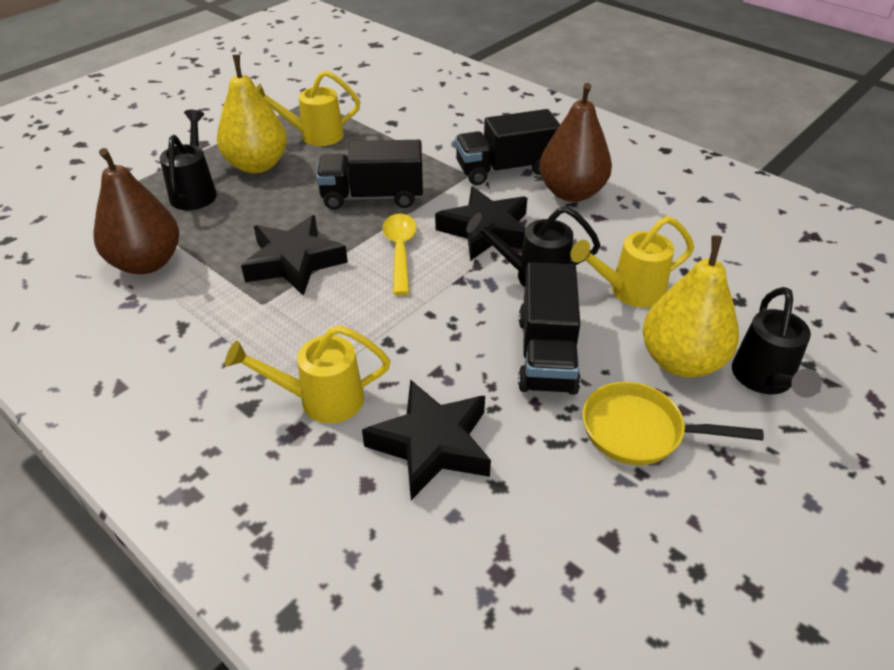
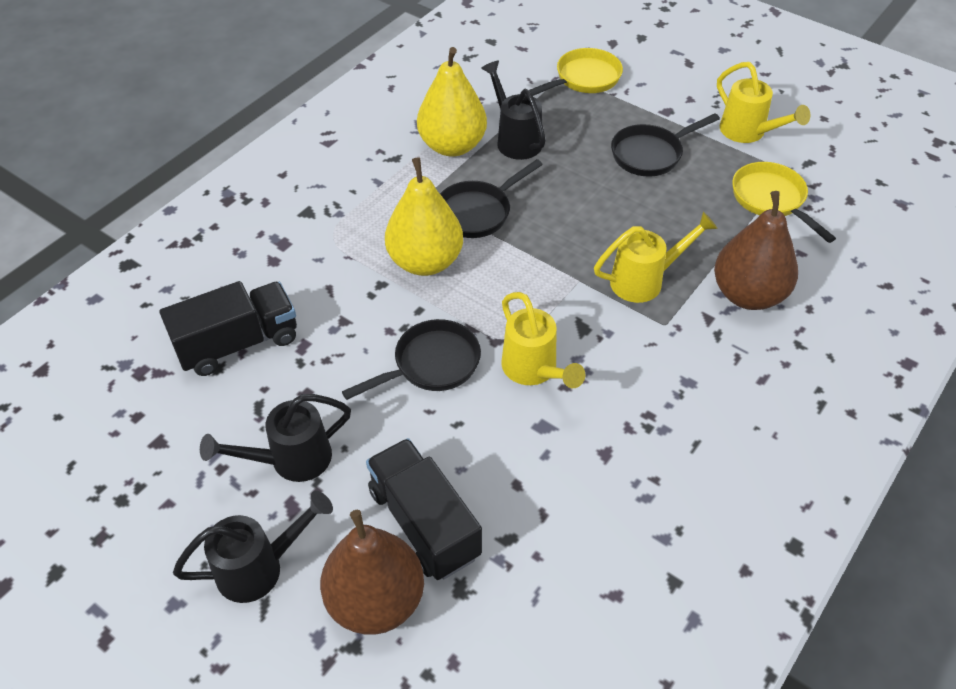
black pan: 0 -> 3
black star: 3 -> 0
black truck: 3 -> 2
yellow pan: 1 -> 2
yellow spoon: 1 -> 0

